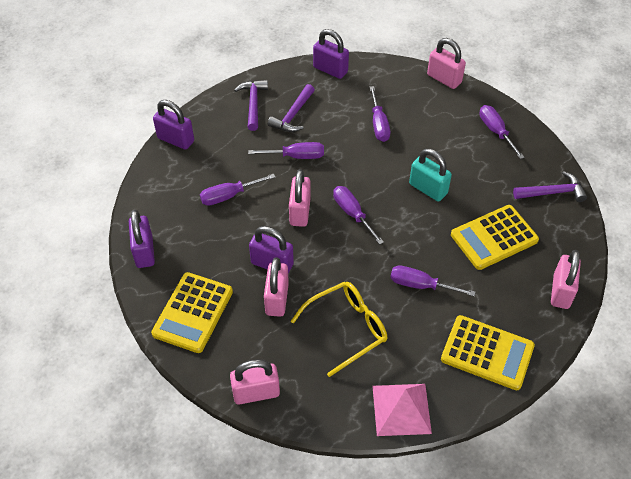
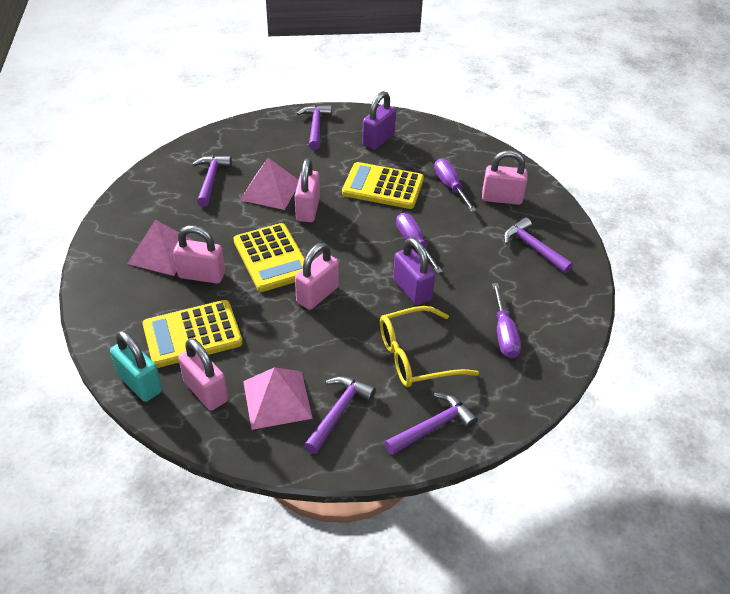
pink pyramid: 1 -> 3
purple hammer: 3 -> 5
purple padlock: 4 -> 2
purple screwdriver: 6 -> 3

